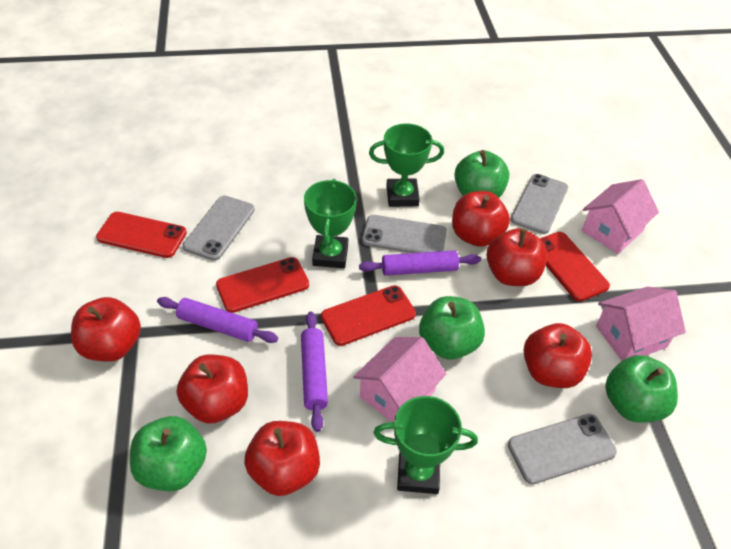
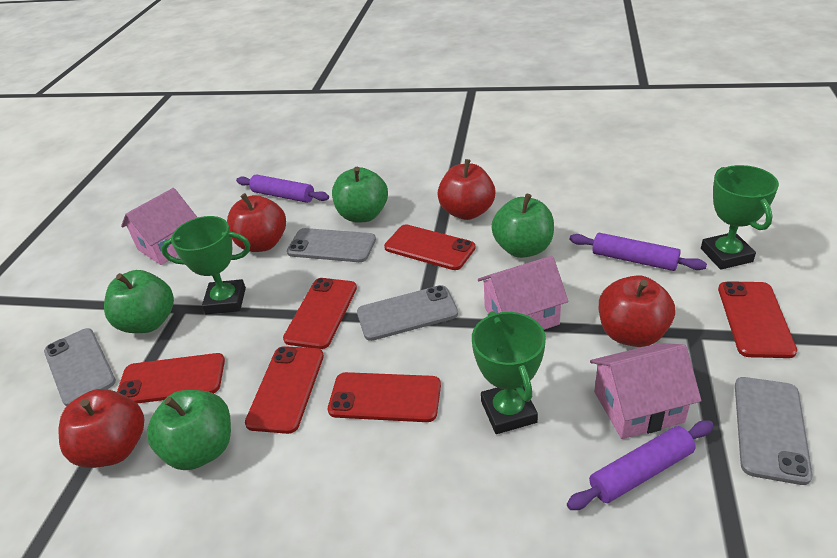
red apple: 6 -> 4
red phone: 4 -> 6

